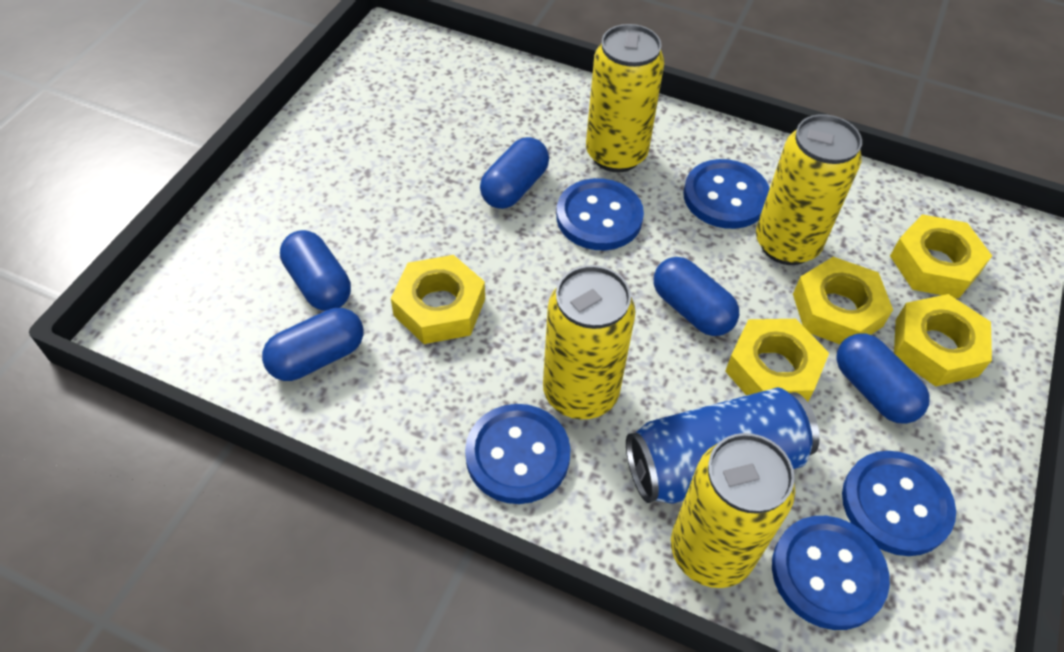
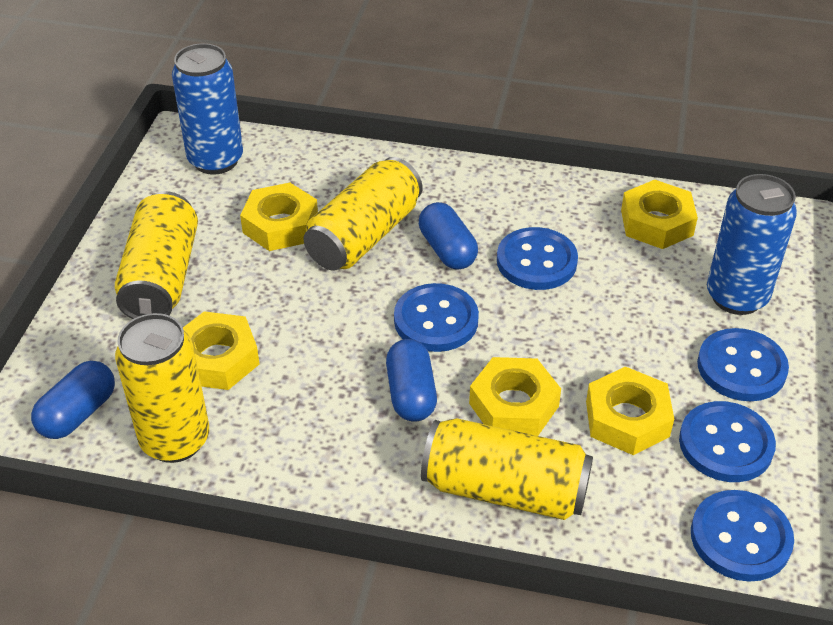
blue can: 1 -> 2
blue capsule: 5 -> 3

